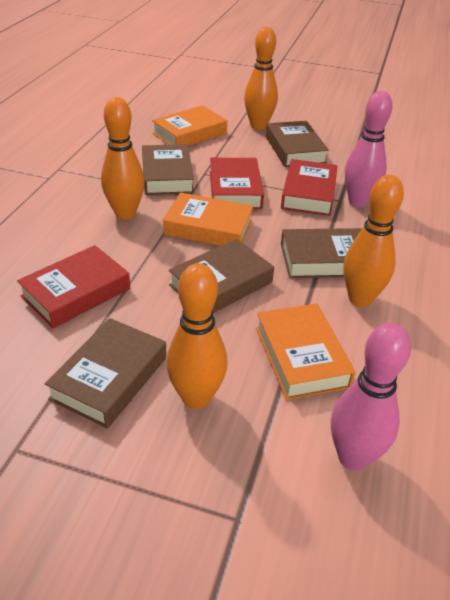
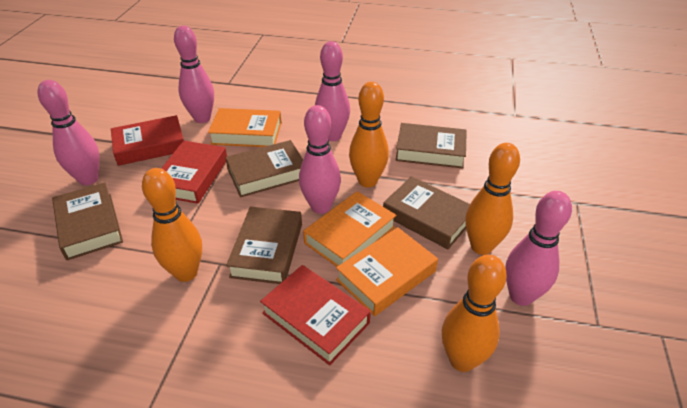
pink bowling pin: 2 -> 5

